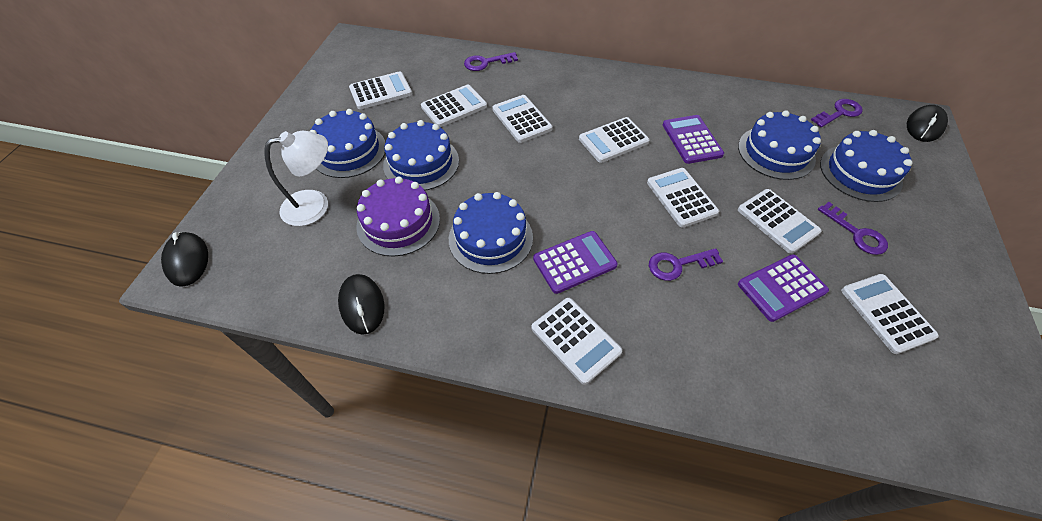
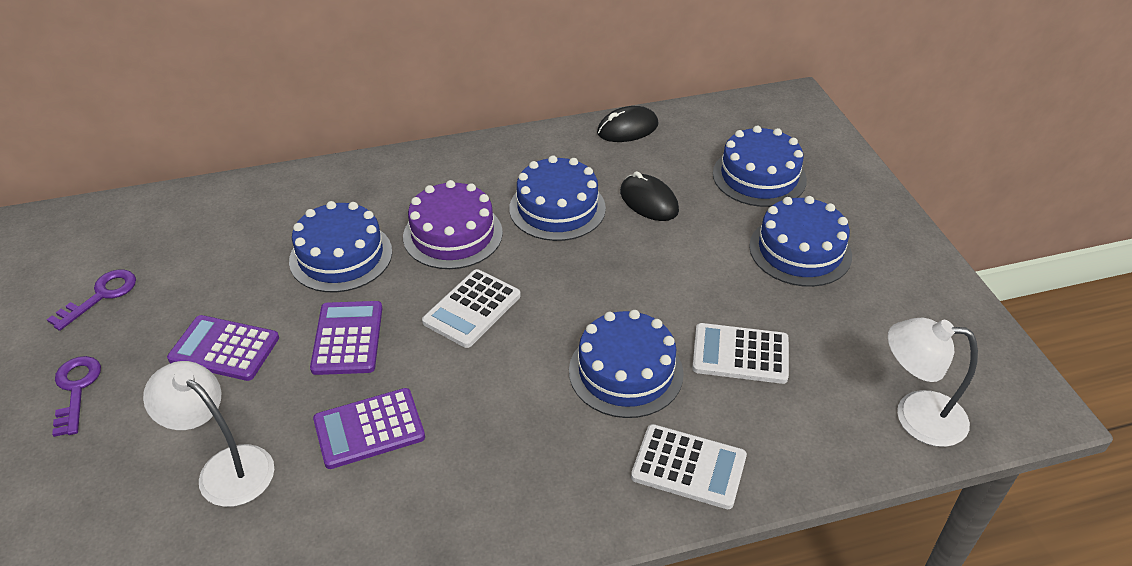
black mouse: 3 -> 2
purple key: 4 -> 2
white calculator: 8 -> 3
white lamp: 1 -> 2

